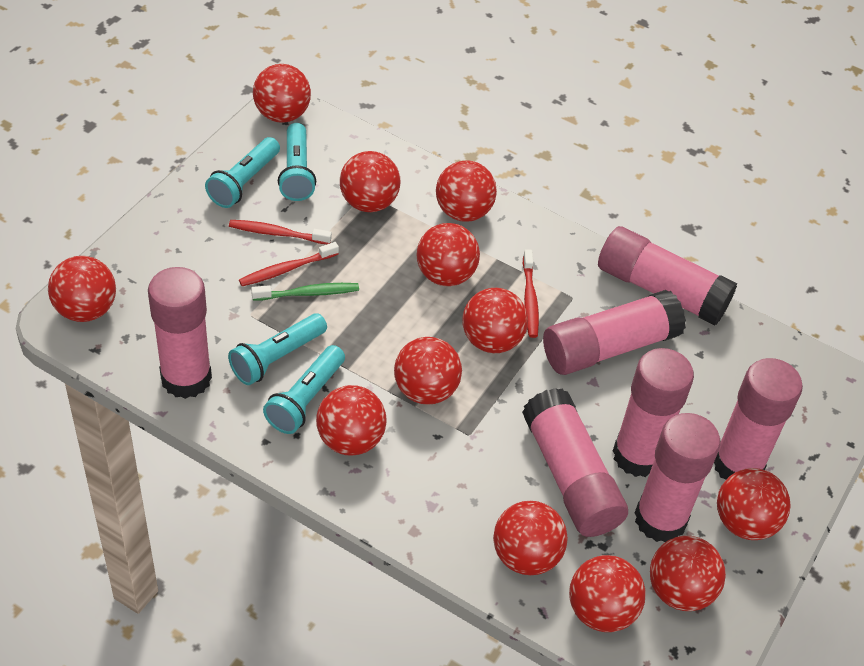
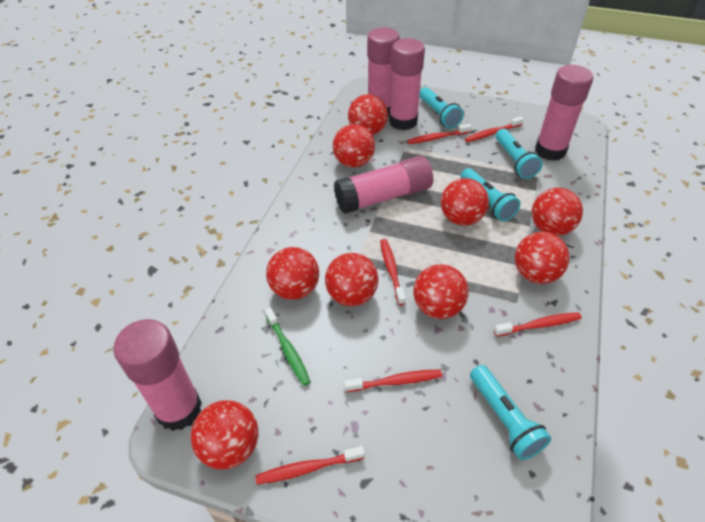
pink glue stick: 7 -> 5
red ball: 12 -> 9
red toothbrush: 3 -> 6

